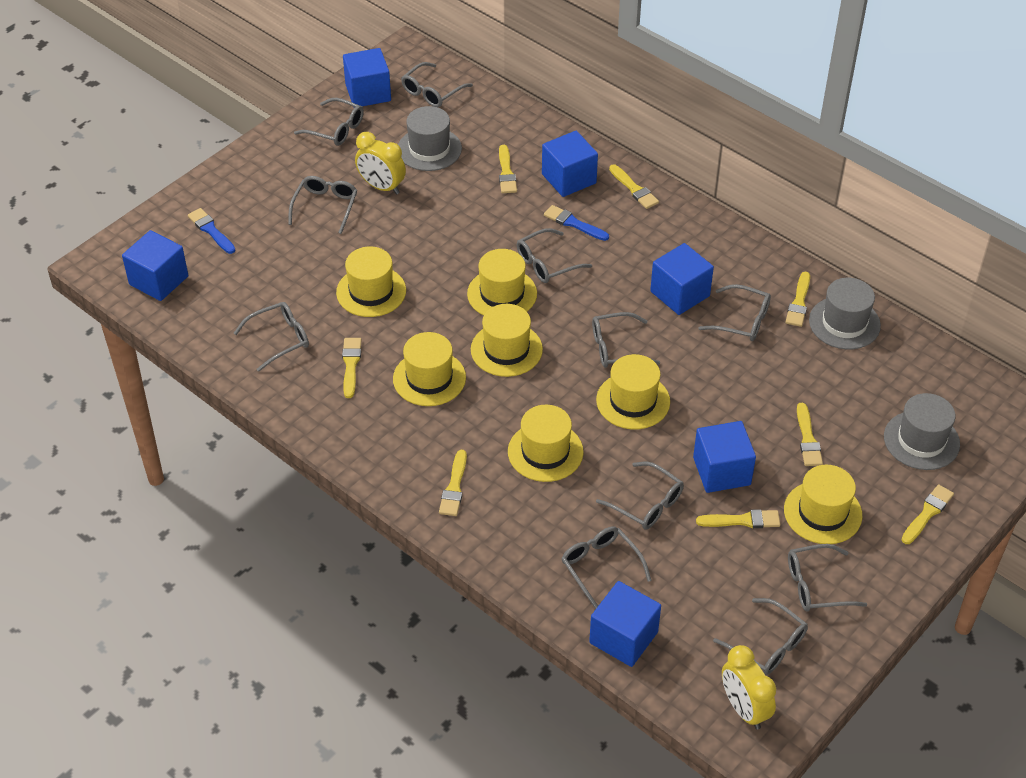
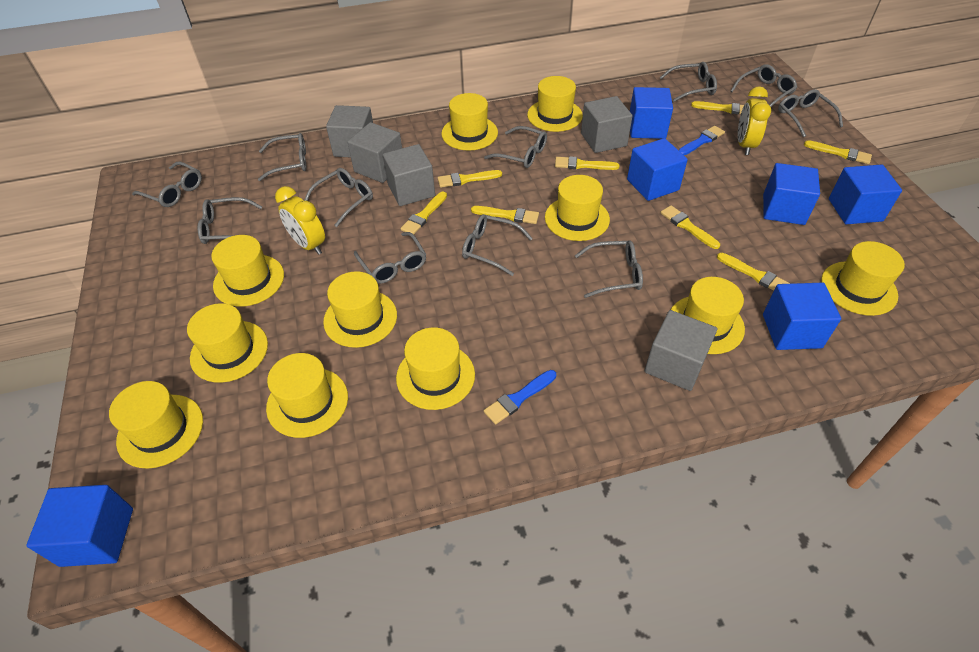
grey cube: 0 -> 5
grey hat: 3 -> 0
yellow hat: 7 -> 11

